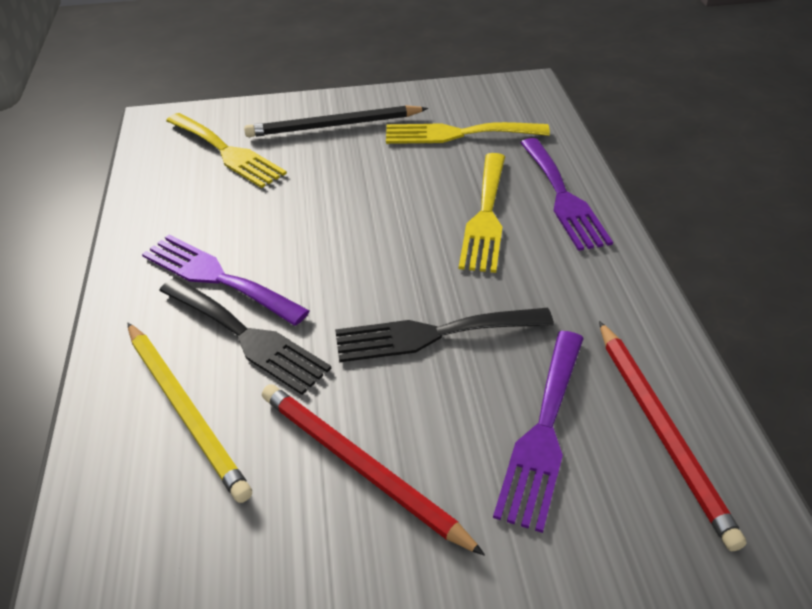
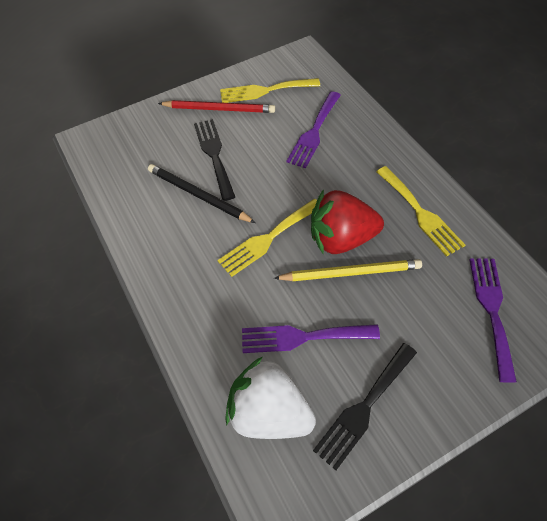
red pencil: 2 -> 1
red strawberry: 0 -> 1
white strawberry: 0 -> 1

